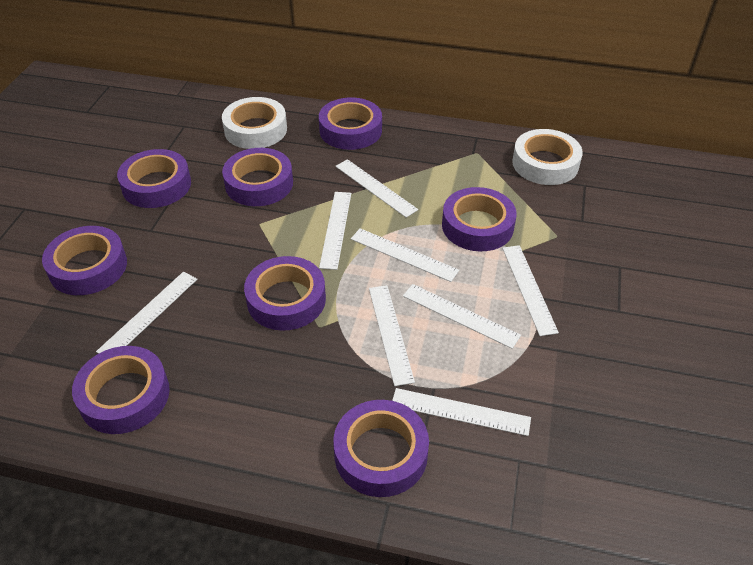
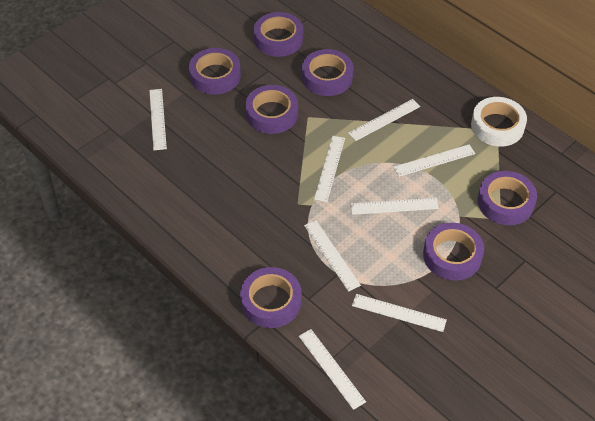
purple tape: 8 -> 7
white tape: 2 -> 1

